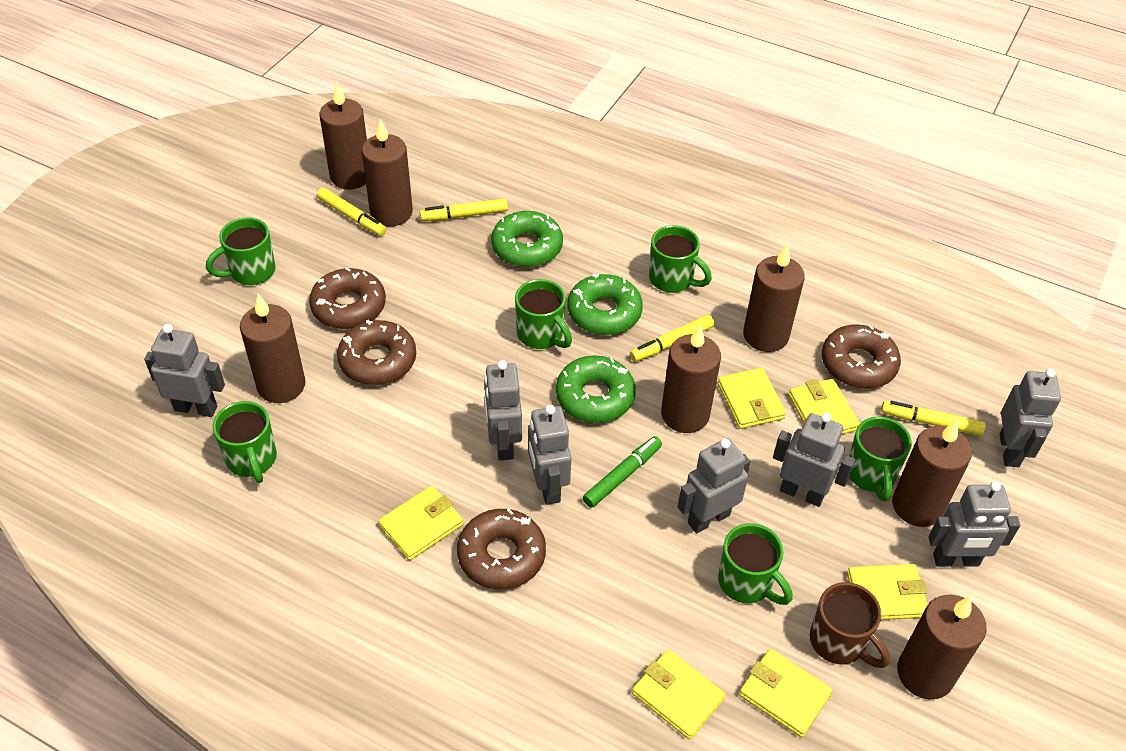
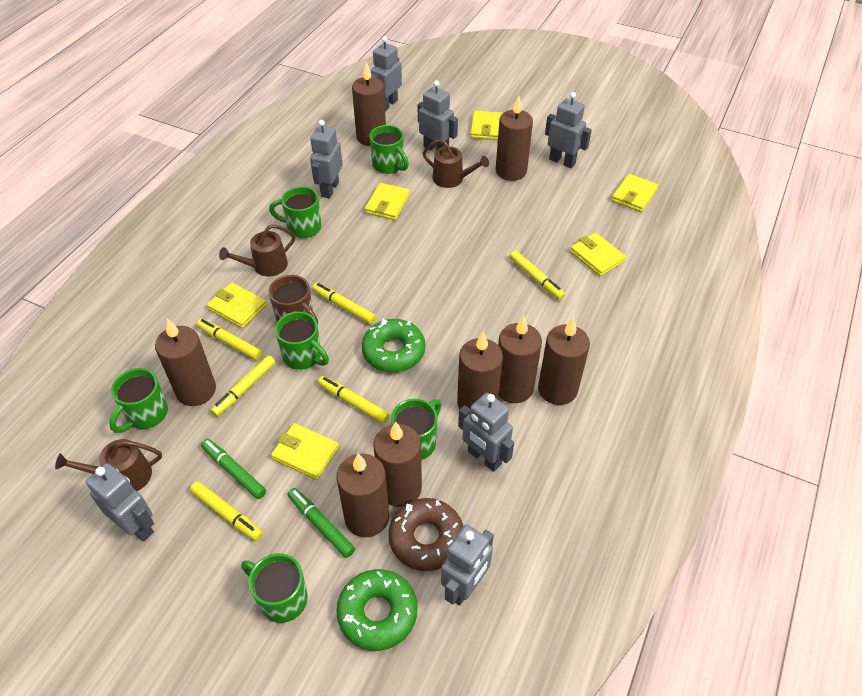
brown candle: 7 -> 8
brown donut: 4 -> 1
brown watering can: 0 -> 3
green donut: 3 -> 2
green marker: 1 -> 2
yellow marker: 4 -> 6

